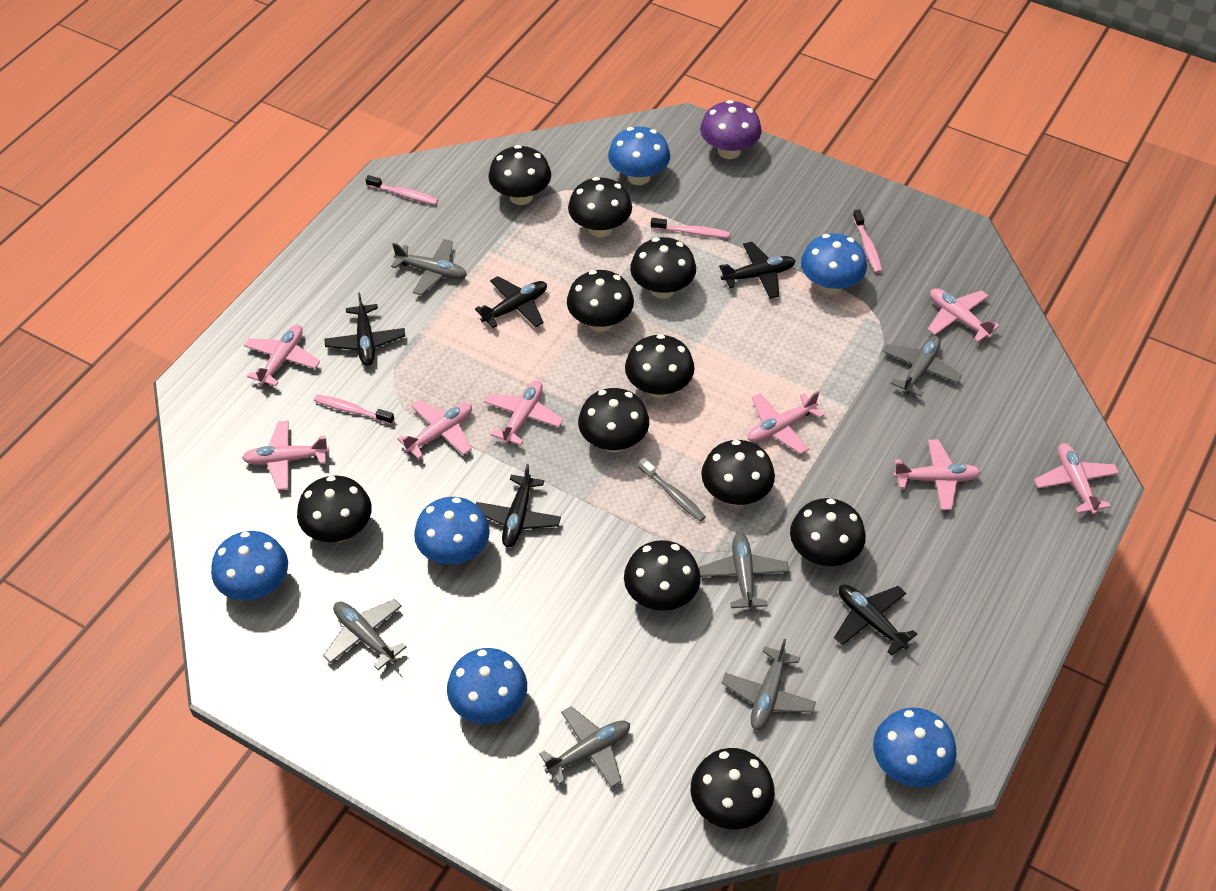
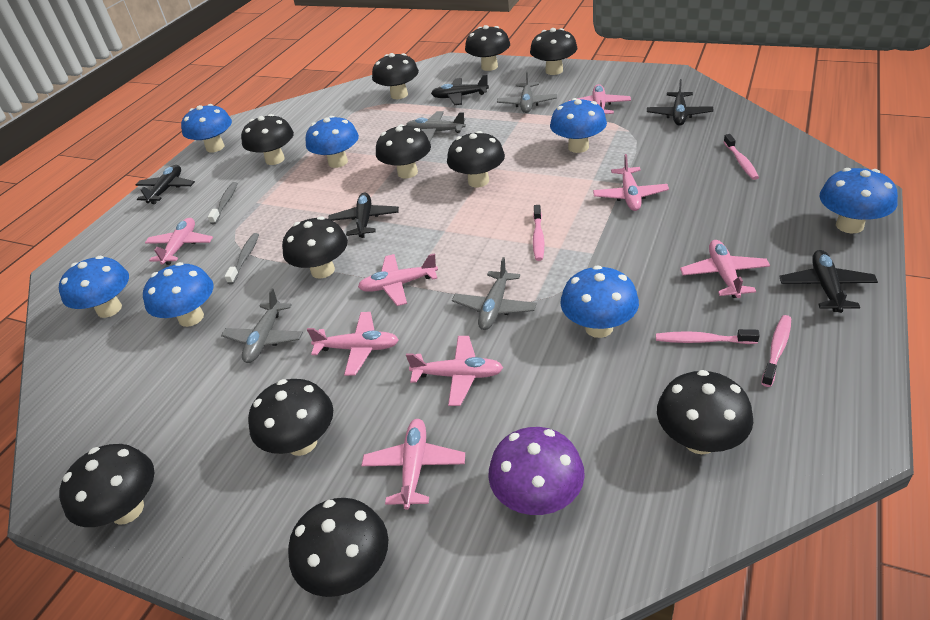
blue mushroom: 6 -> 7
grey plane: 6 -> 4
grey toothbrush: 1 -> 2

